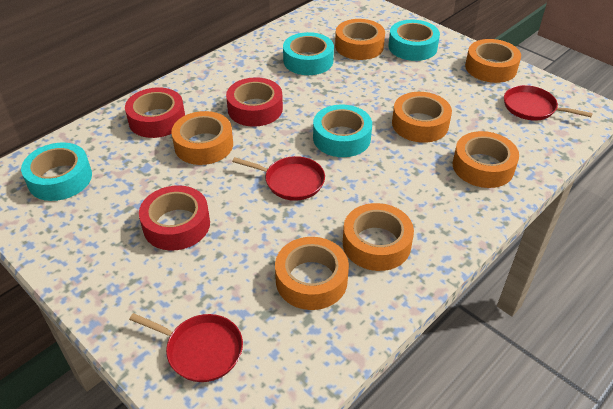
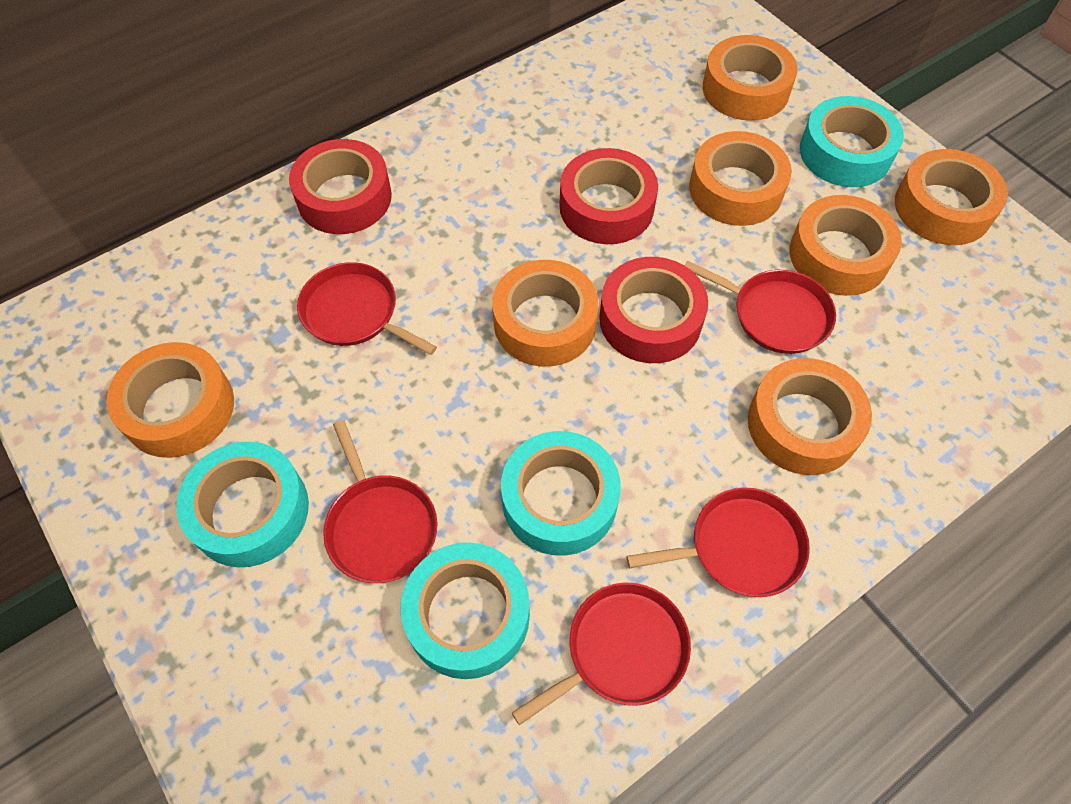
red pan: 3 -> 5

